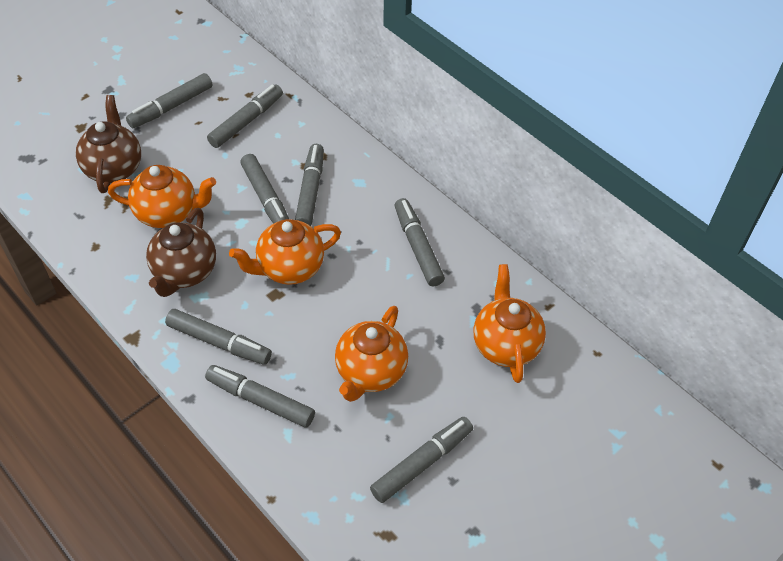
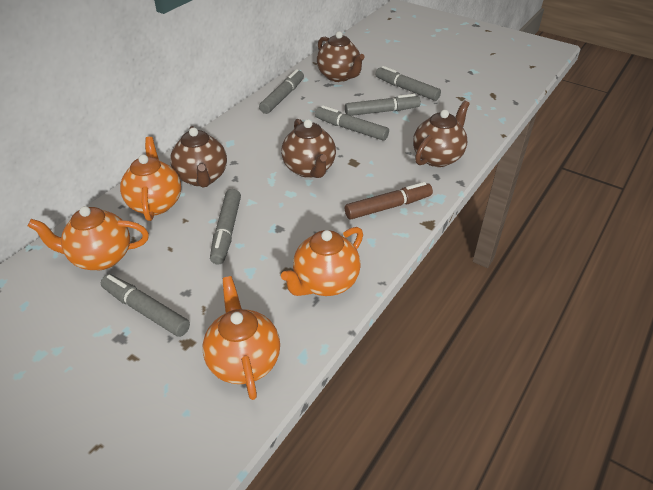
brown marker: 0 -> 1
brown teapot: 2 -> 4
grey marker: 8 -> 6

